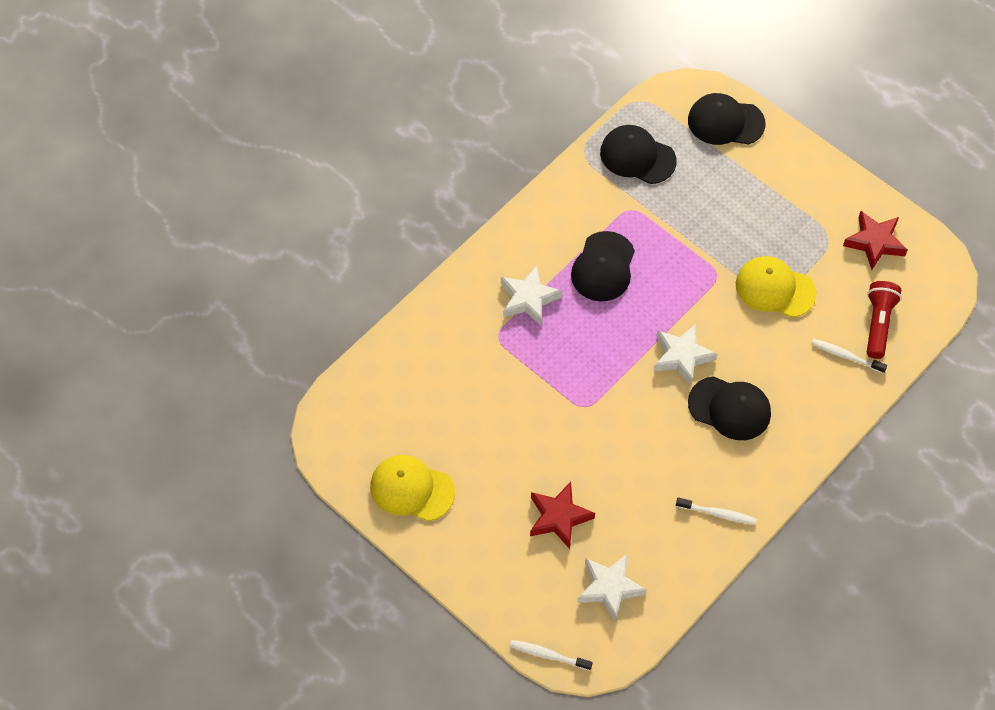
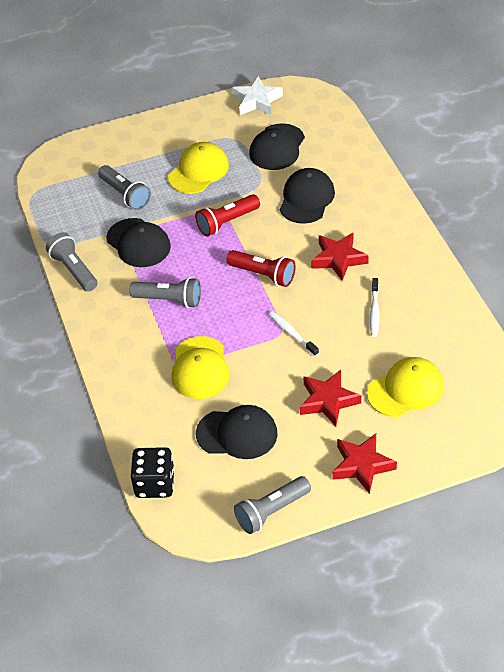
black dice: 0 -> 1
grey flashlight: 0 -> 4
red flashlight: 1 -> 2
red star: 2 -> 3
white star: 3 -> 1
white toothbrush: 3 -> 2
yellow cap: 2 -> 3

